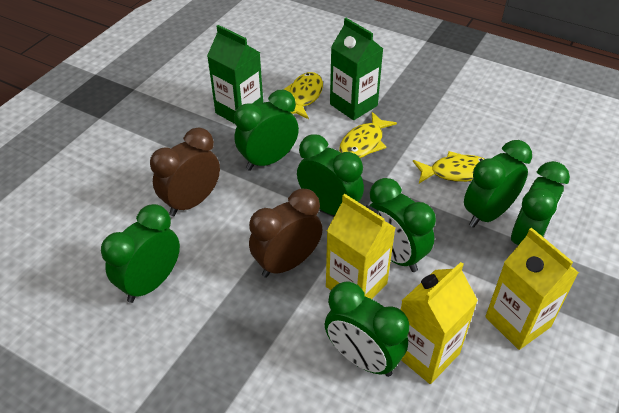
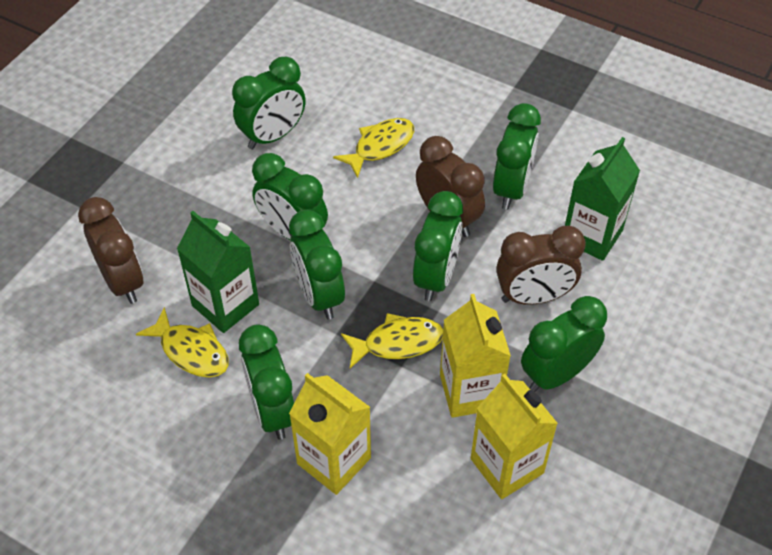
brown clock: 2 -> 3

